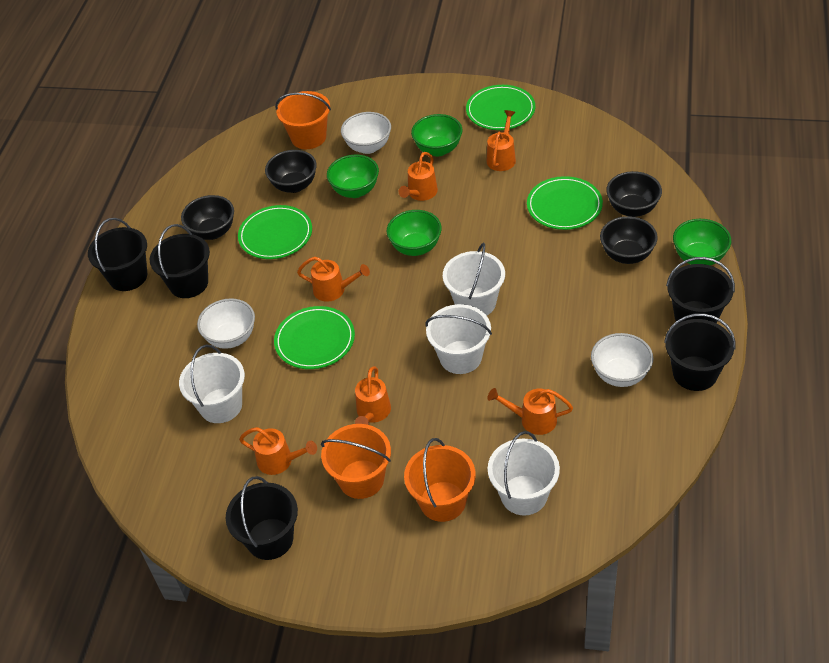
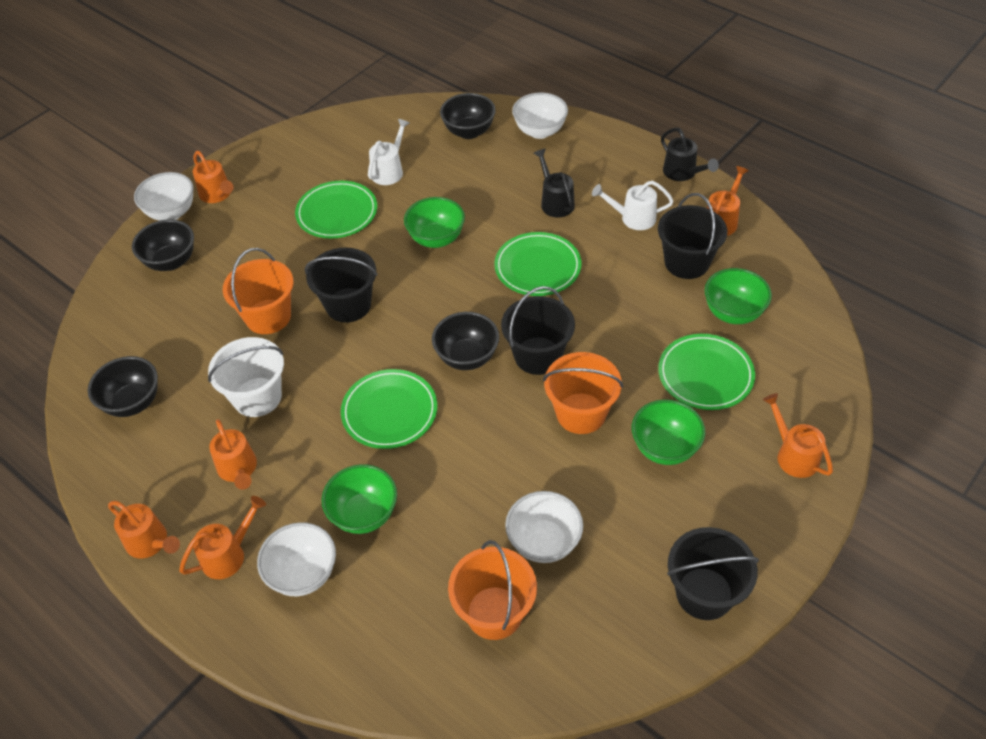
black bucket: 5 -> 4
black watering can: 0 -> 2
white bowl: 3 -> 4
white bucket: 4 -> 1
white watering can: 0 -> 2

